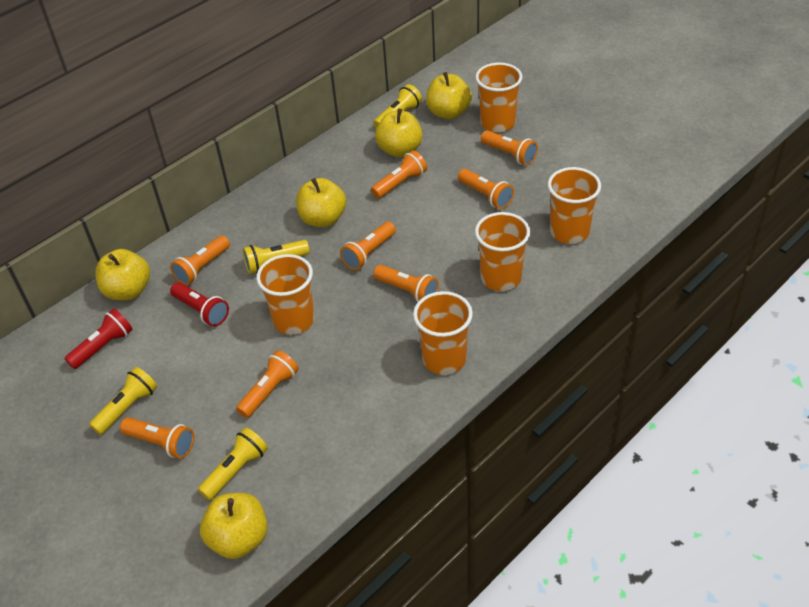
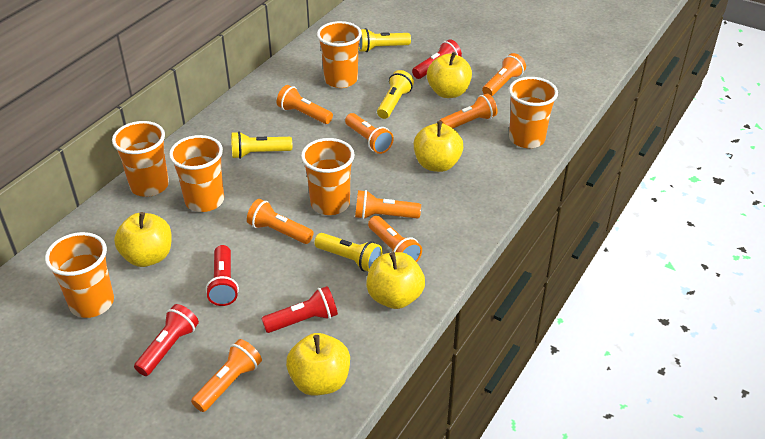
orange cup: 5 -> 6
red flashlight: 2 -> 4

